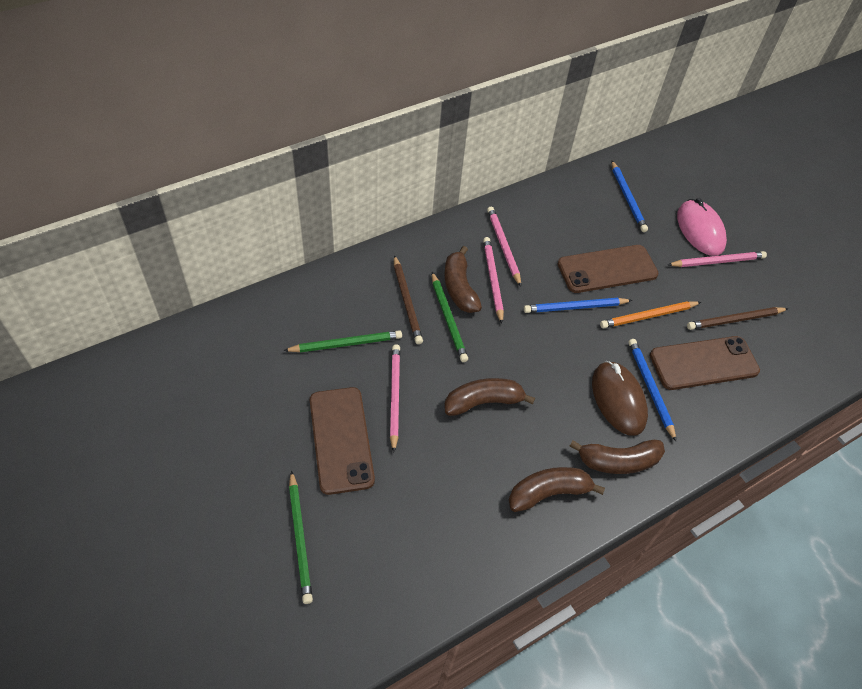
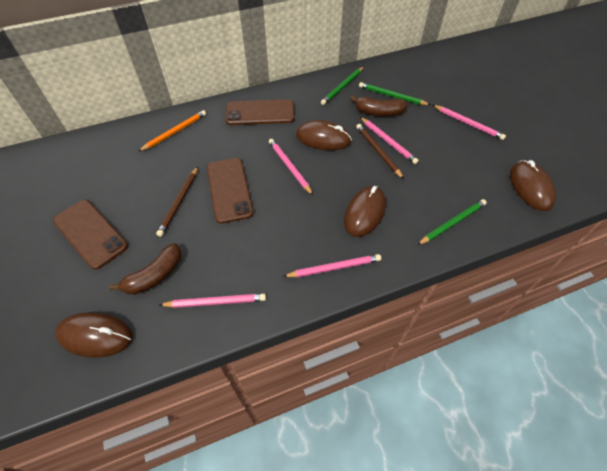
blue pencil: 3 -> 0
brown banana: 4 -> 2
brown mouse: 1 -> 4
pink mouse: 1 -> 0
pink pencil: 4 -> 5

